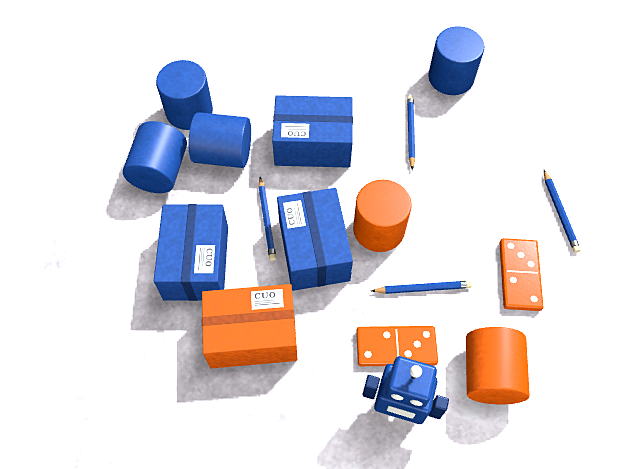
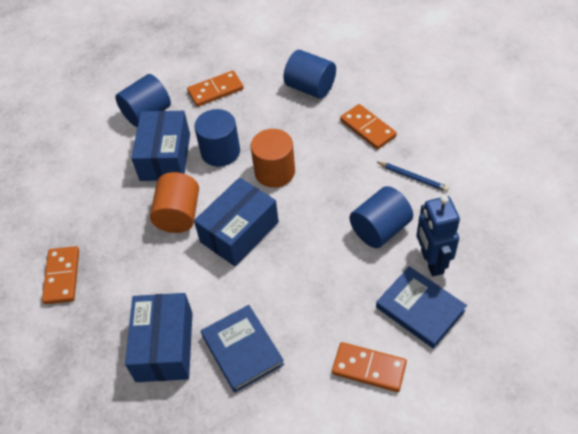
blue book: 0 -> 2
blue pencil: 4 -> 1
orange box: 1 -> 0
orange domino: 2 -> 4

